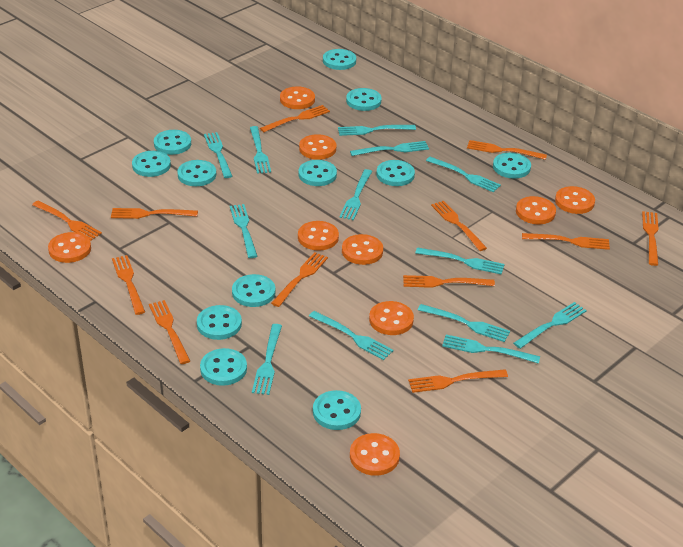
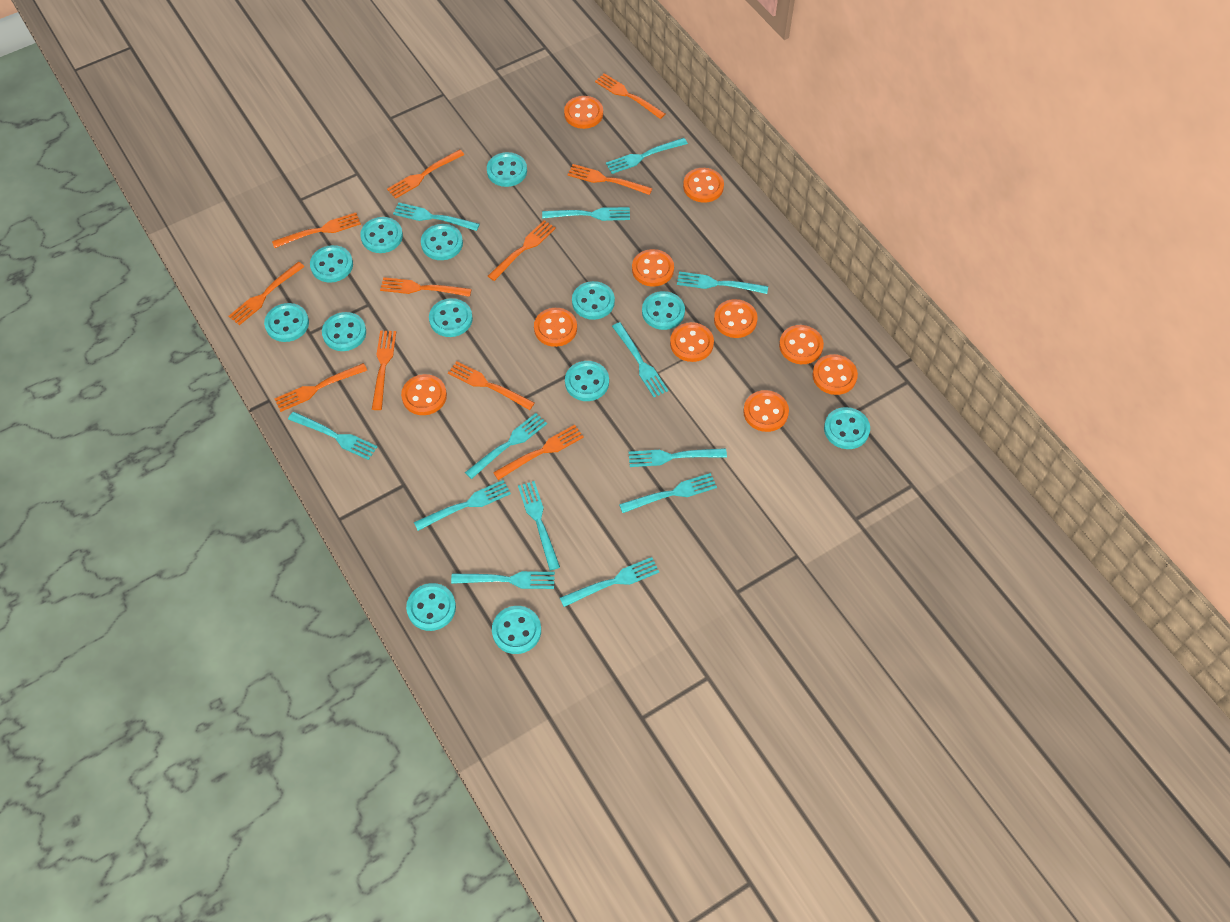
orange button: 9 -> 10
orange fork: 12 -> 11
turquoise button: 12 -> 13

